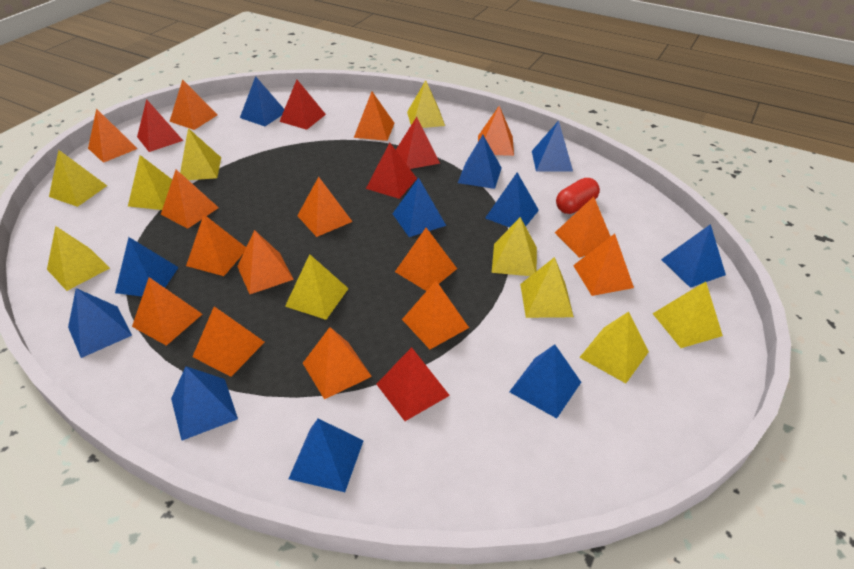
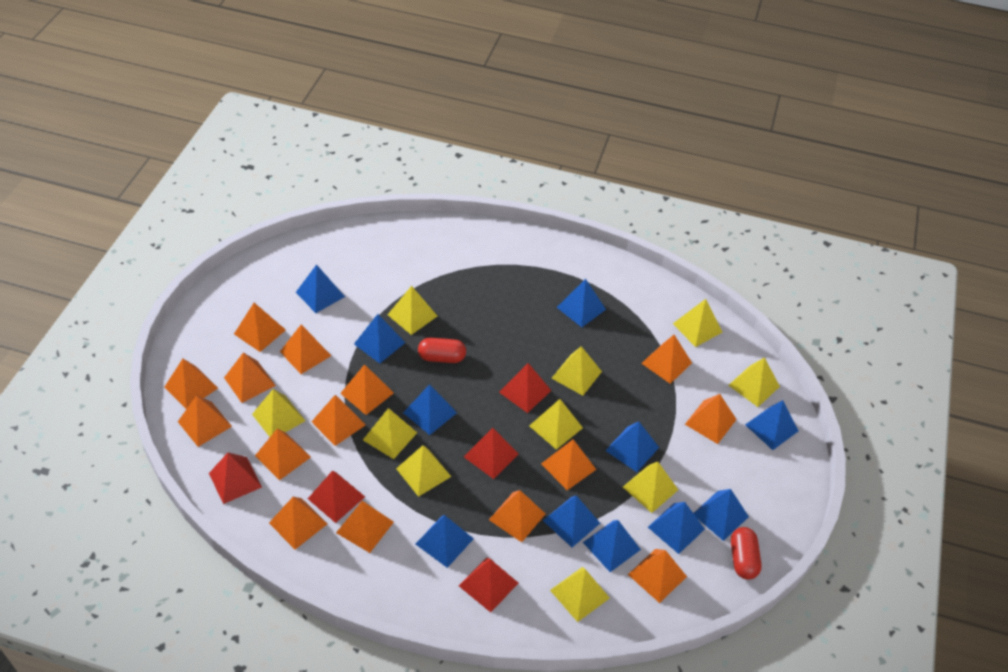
red capsule: 1 -> 2

